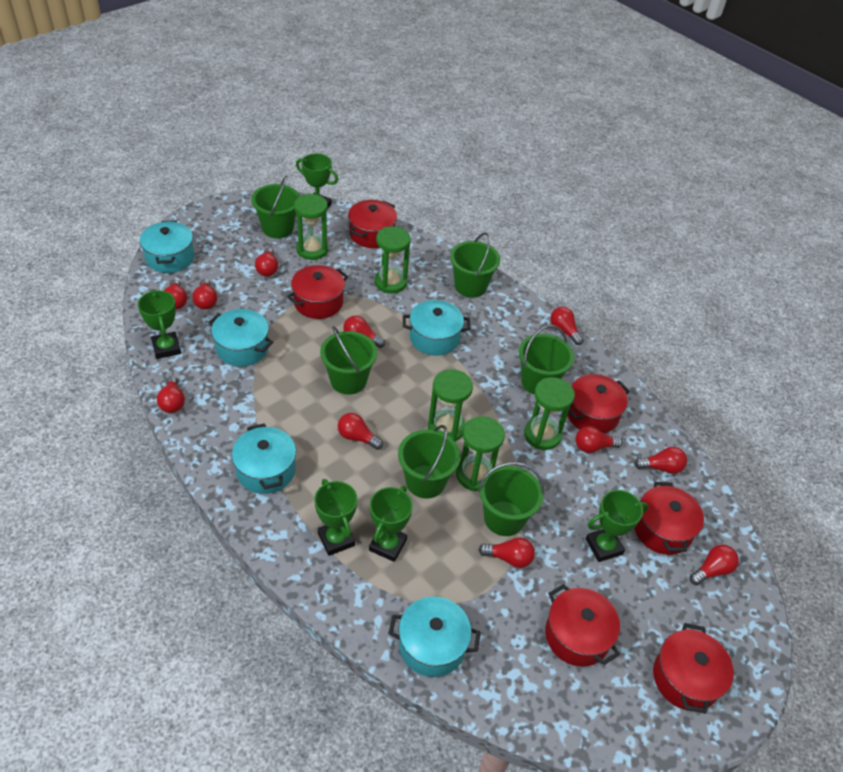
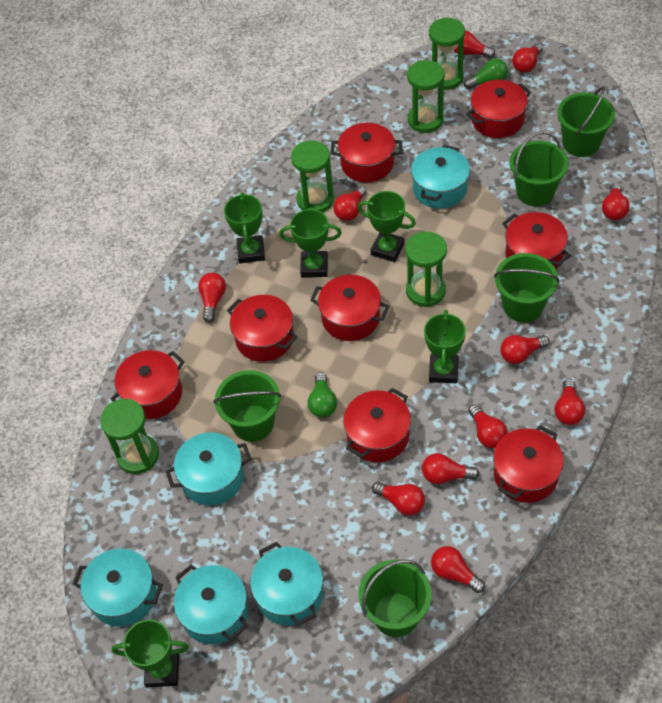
green bucket: 6 -> 5
green light bulb: 0 -> 2
red pot: 6 -> 8

